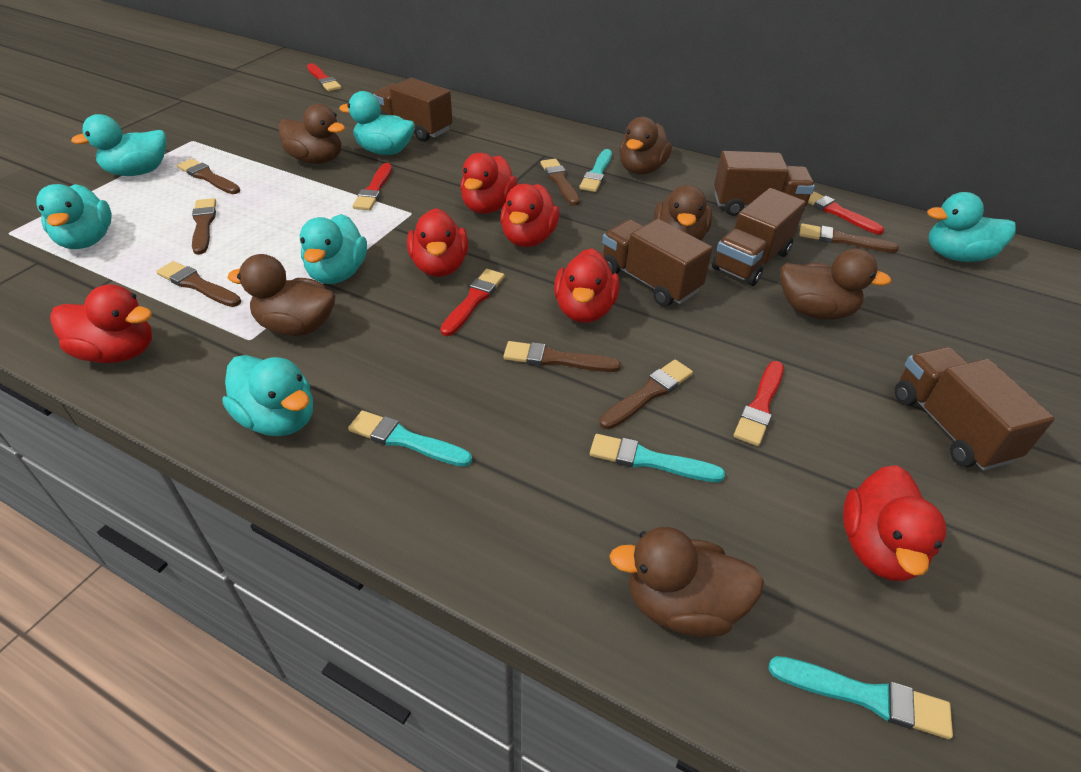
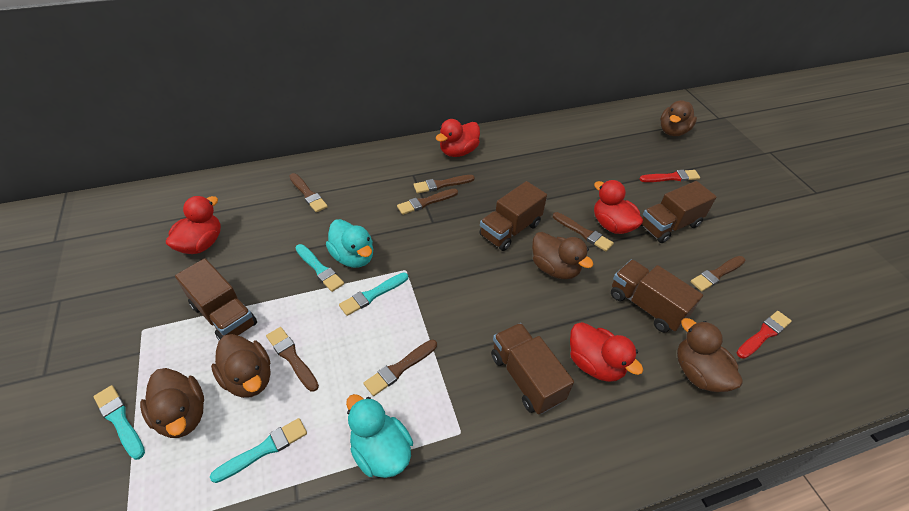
brown duck: 6 -> 5
red brush: 5 -> 2
red duck: 6 -> 4
turquoise duck: 6 -> 2

